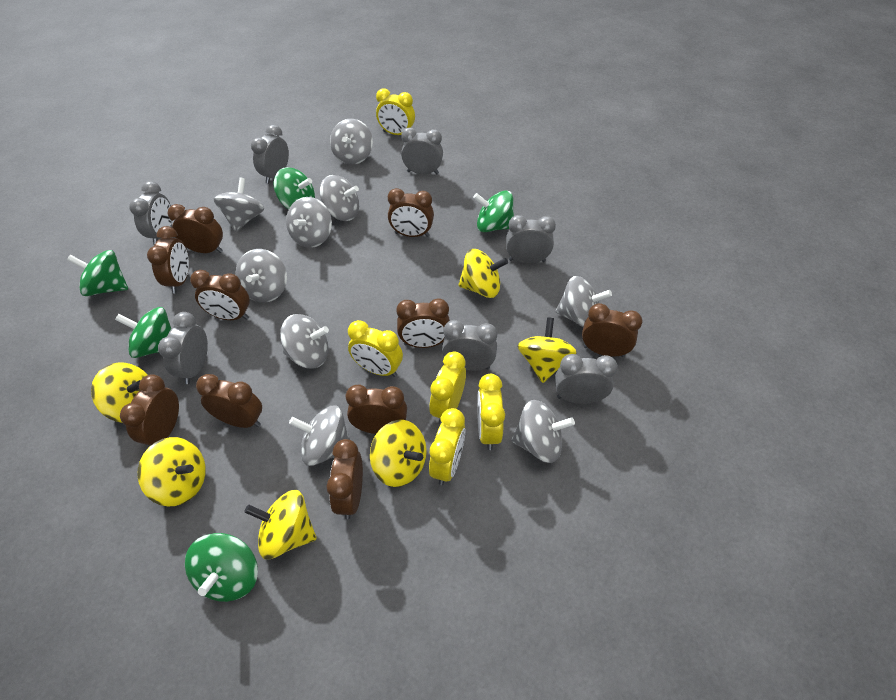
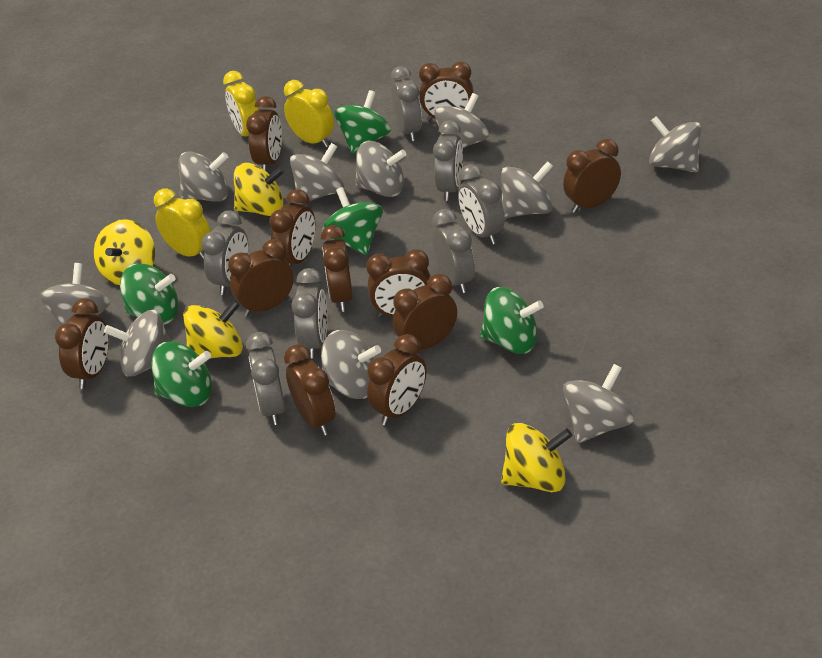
brown clock: 10 -> 11
grey spinning top: 9 -> 10
yellow clock: 5 -> 3
yellow spinning top: 6 -> 4

